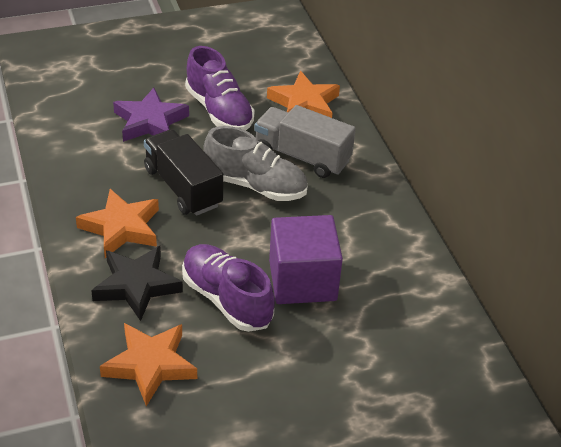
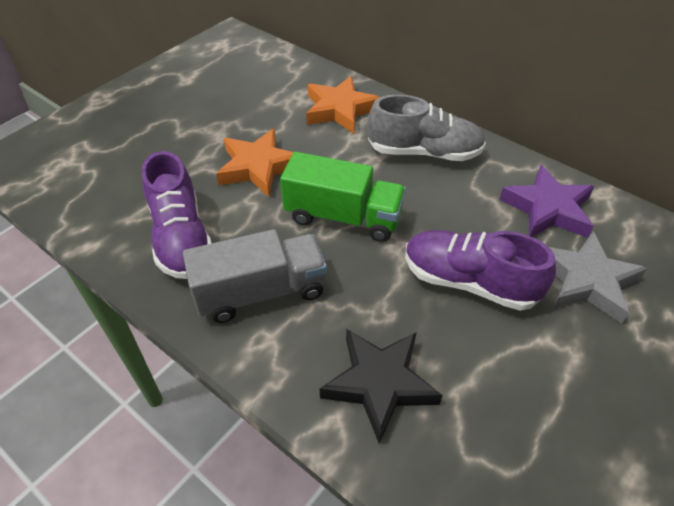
black truck: 1 -> 0
green truck: 0 -> 1
grey star: 0 -> 1
orange star: 3 -> 2
purple cube: 1 -> 0

